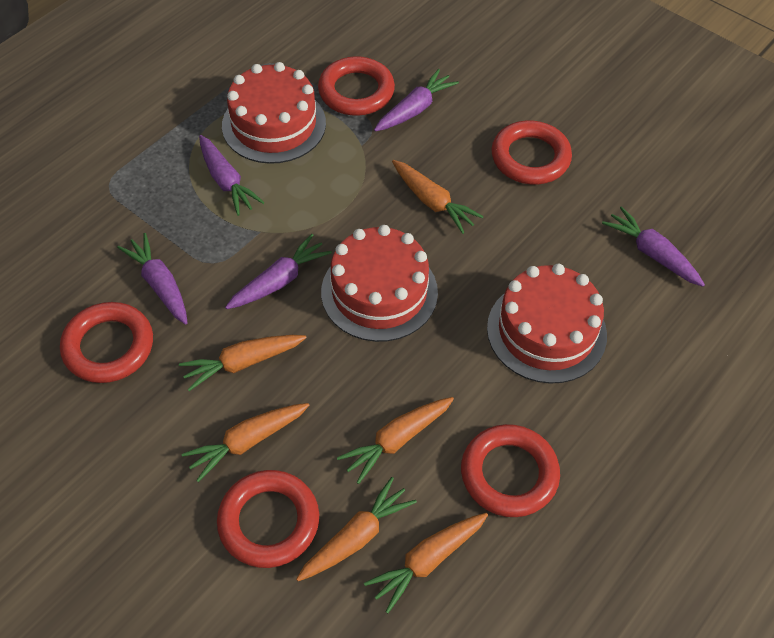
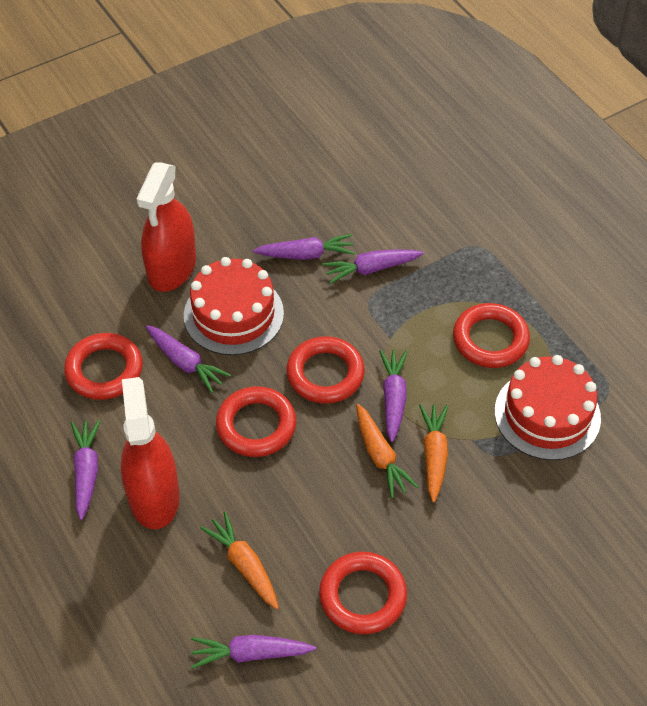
orange carrot: 6 -> 3
purple carrot: 5 -> 6
red cake: 3 -> 2
red spray bottle: 0 -> 2

